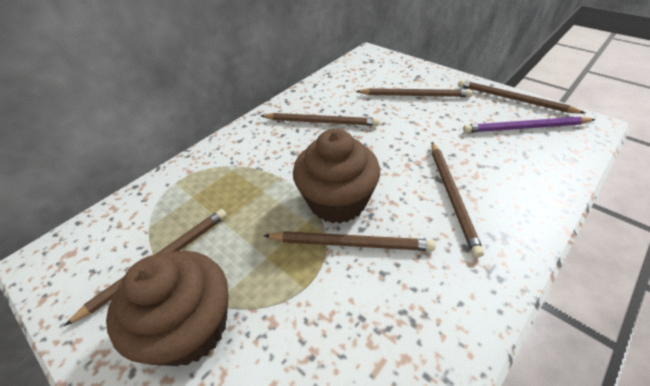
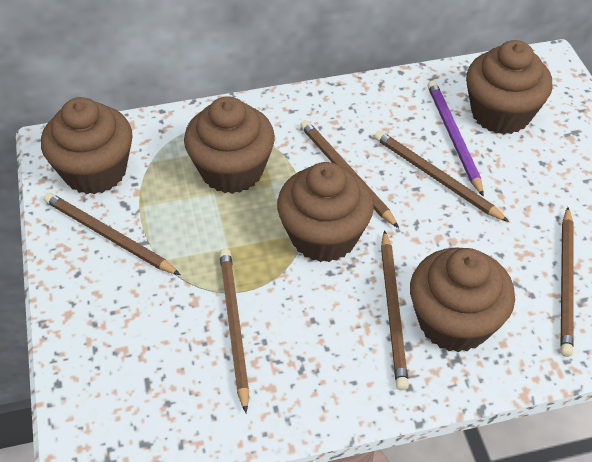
brown cupcake: 2 -> 5

